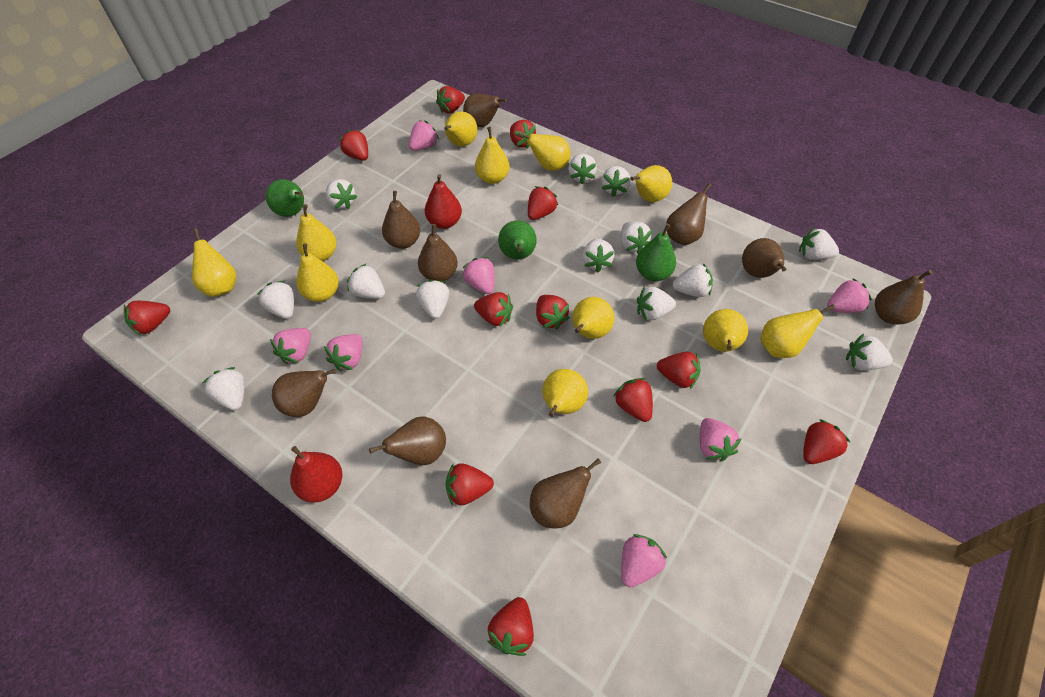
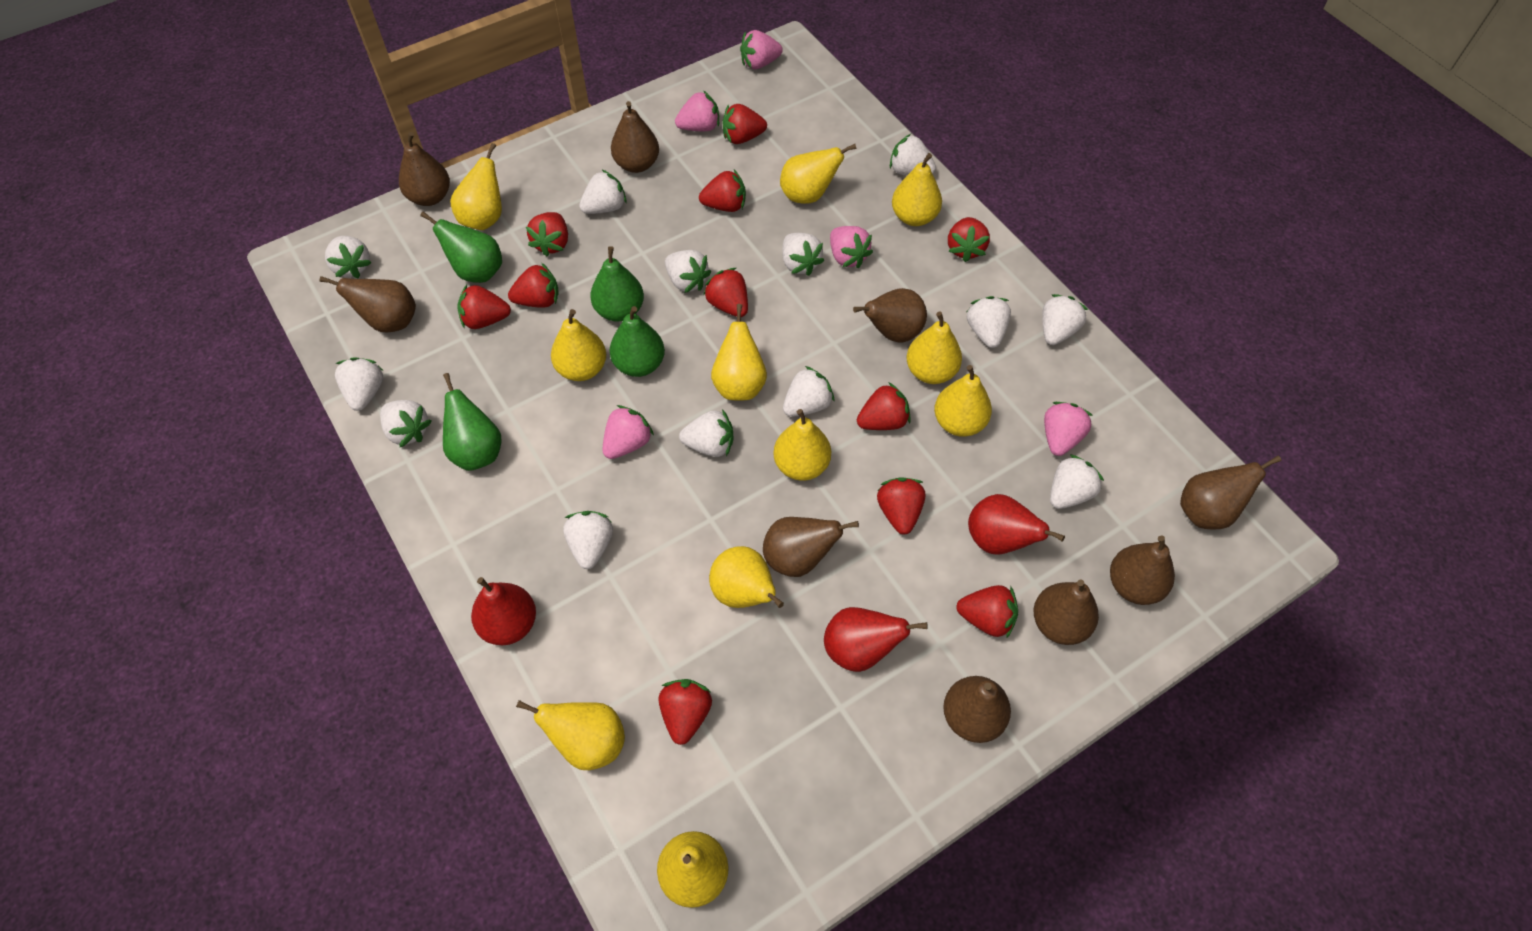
green pear: 3 -> 4
pink strawberry: 7 -> 5
red pear: 2 -> 3
red strawberry: 12 -> 11

